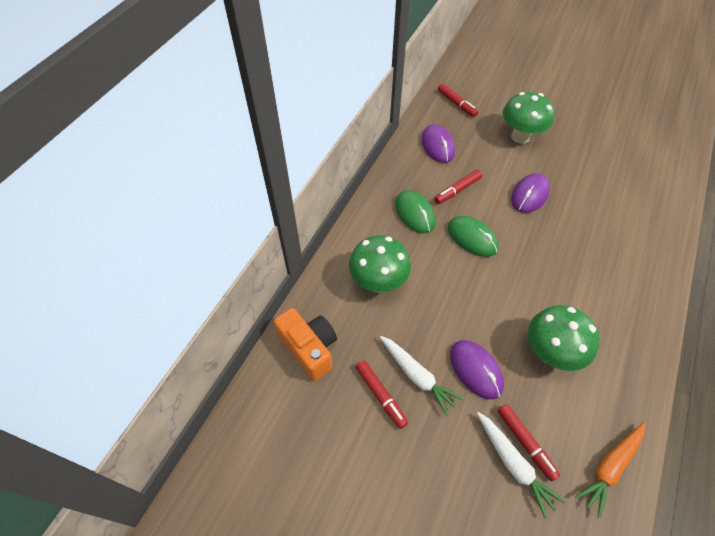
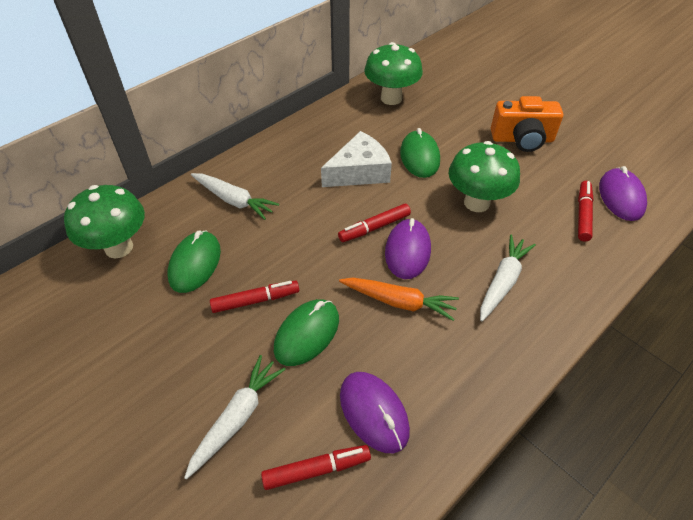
green mouse: 2 -> 3
white carrot: 2 -> 3
white cheese: 0 -> 1

